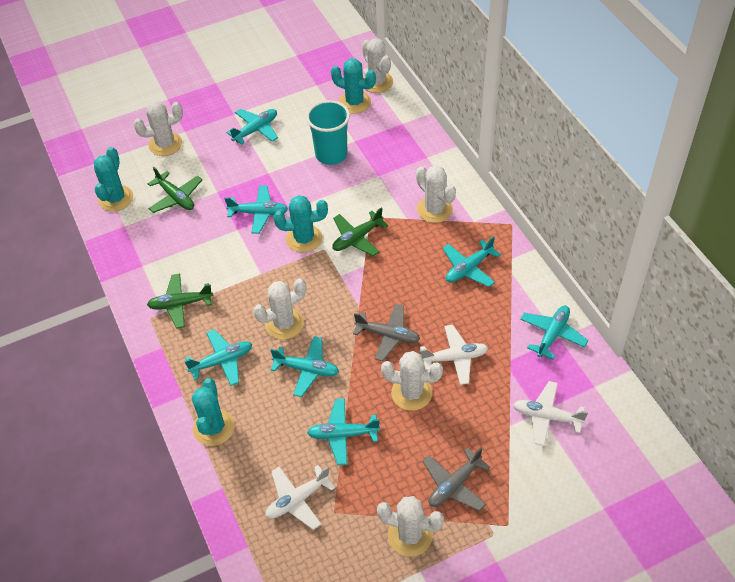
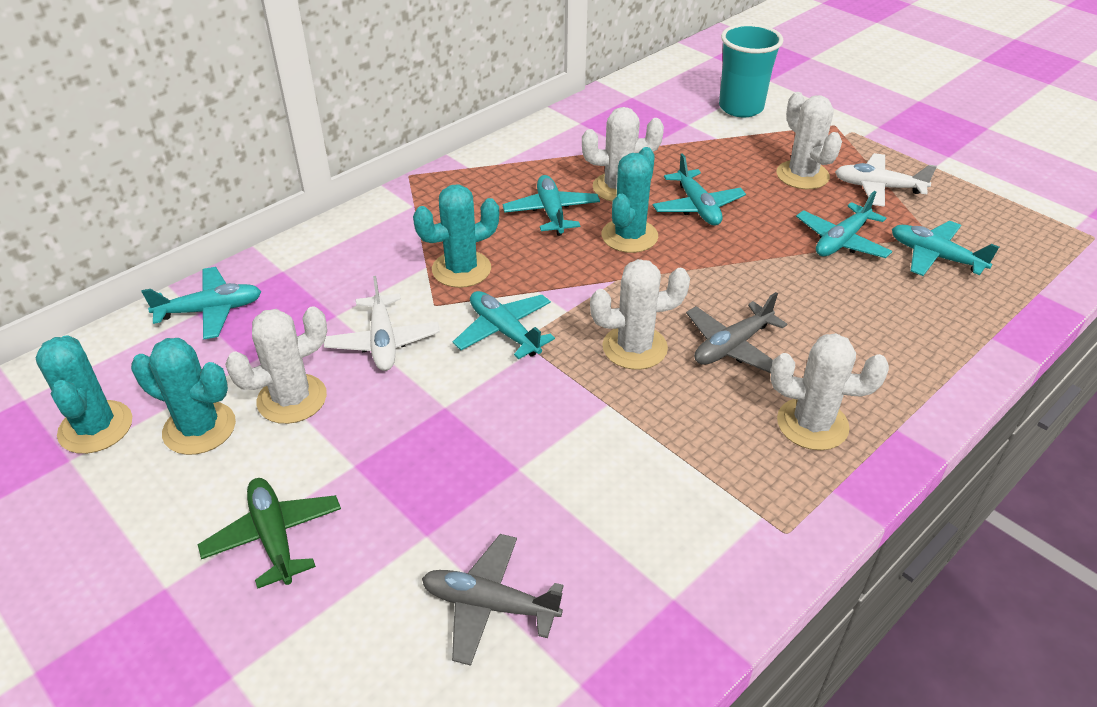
green plane: 3 -> 1
turquoise plane: 7 -> 6
white cactus: 6 -> 5
white plane: 3 -> 2

